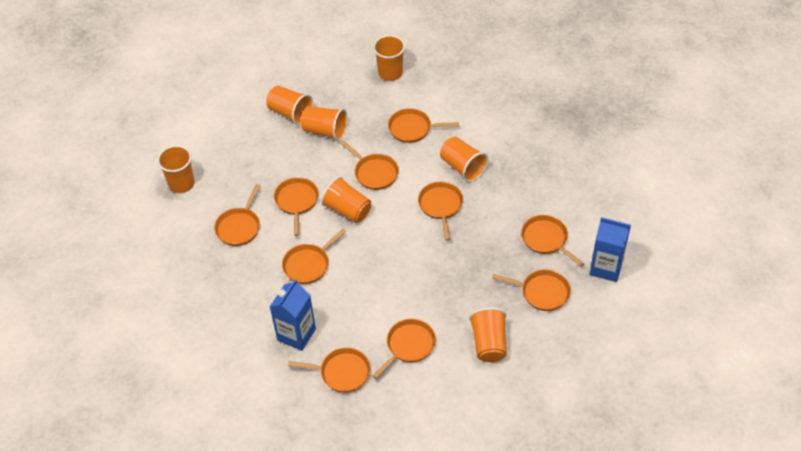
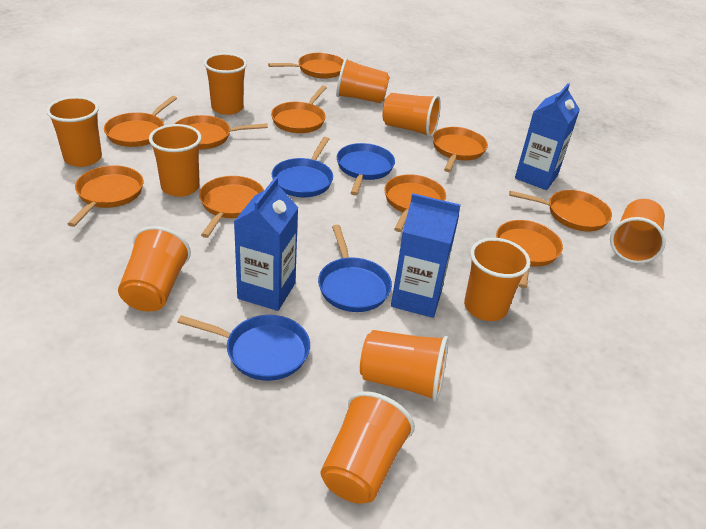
blue carton: 2 -> 3
blue pan: 0 -> 4
orange cup: 7 -> 10

